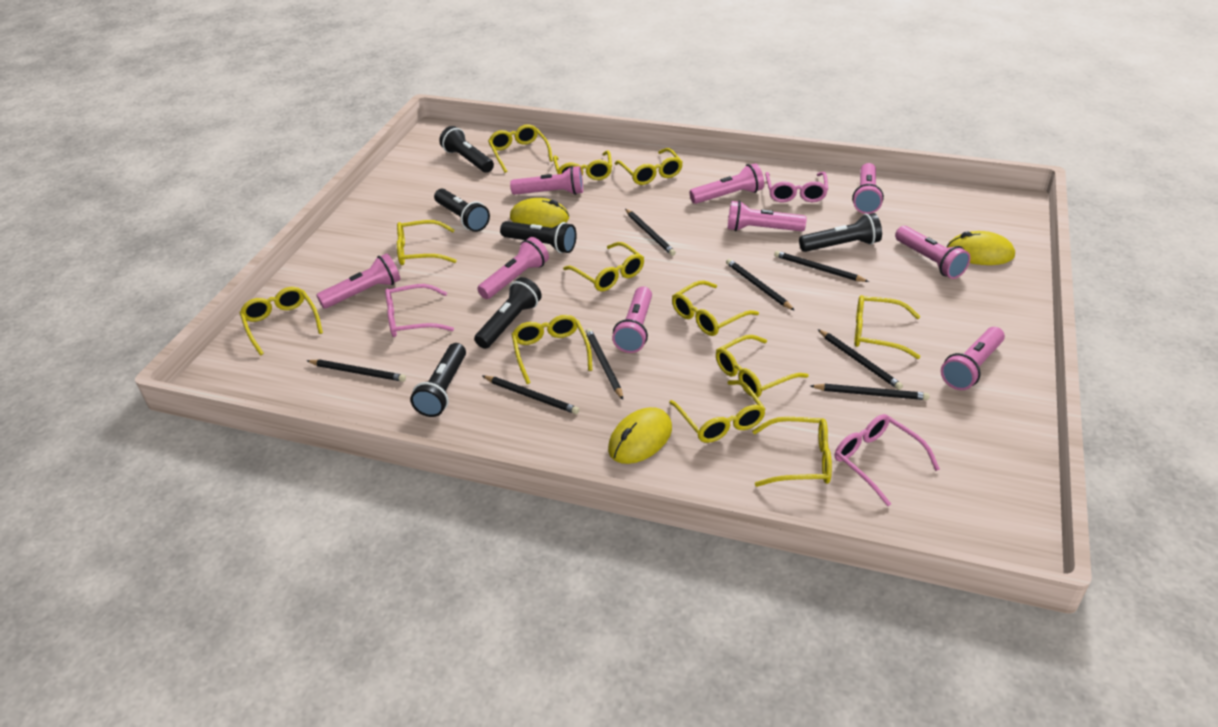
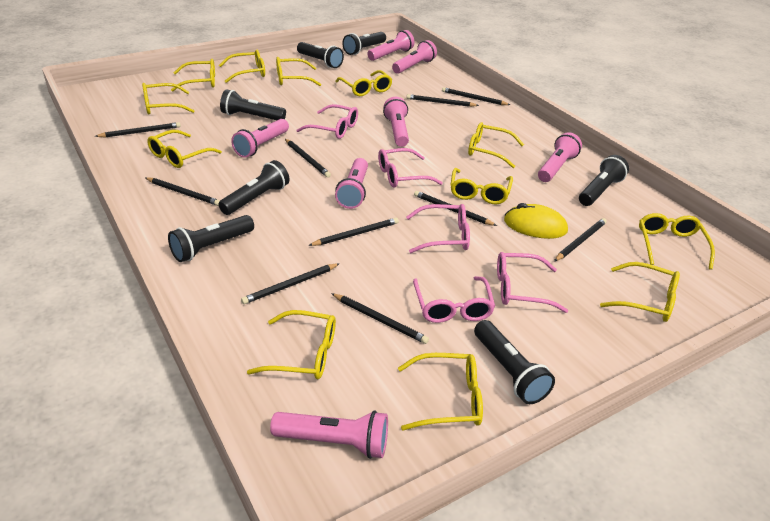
black flashlight: 6 -> 7
black pencil: 8 -> 10
pink flashlight: 9 -> 7
pink glasses: 3 -> 5
yellow mouse: 3 -> 1

